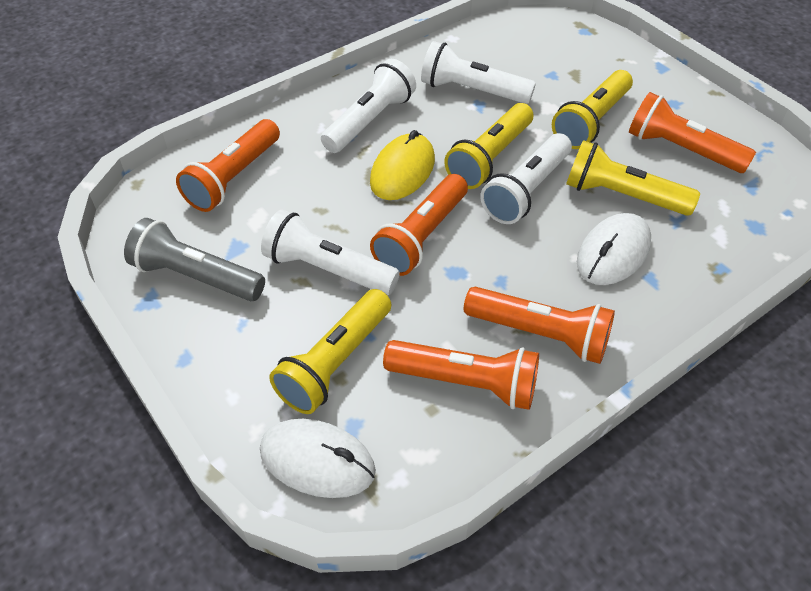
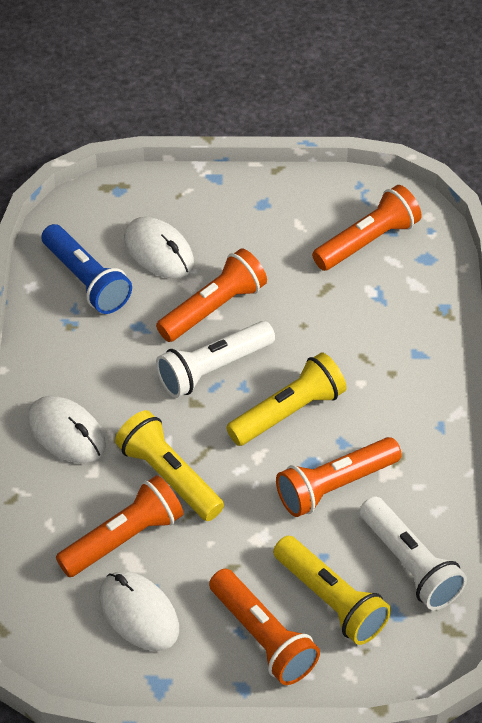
blue flashlight: 0 -> 1
grey flashlight: 1 -> 0
white flashlight: 4 -> 2
white mouse: 2 -> 3
yellow flashlight: 4 -> 3
yellow mouse: 1 -> 0

